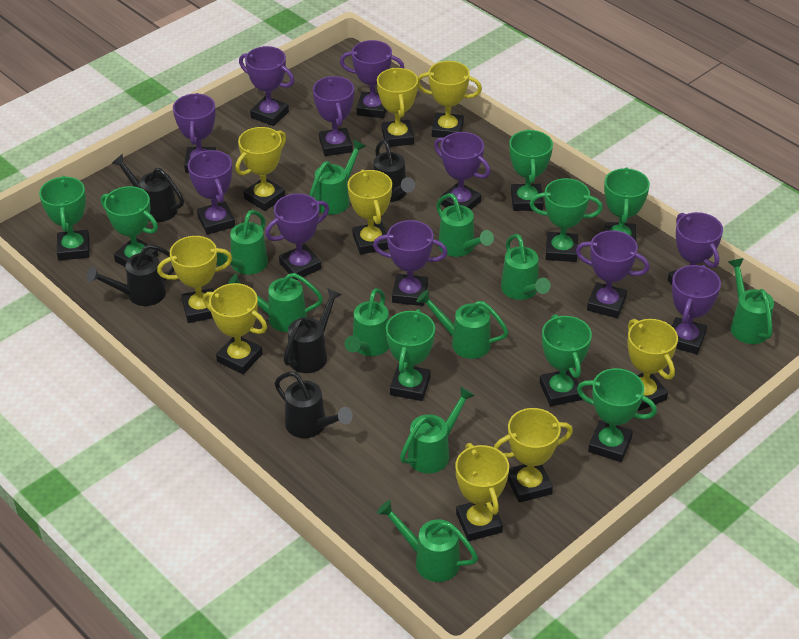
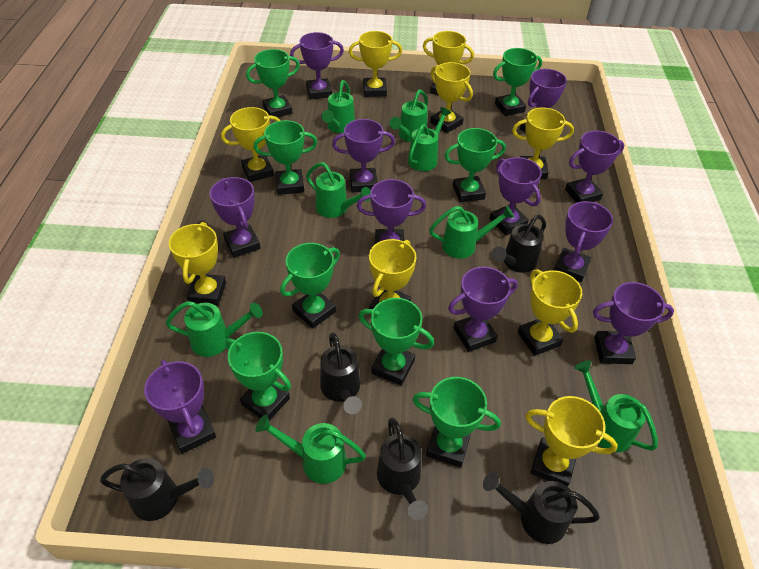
green watering can: 10 -> 8

